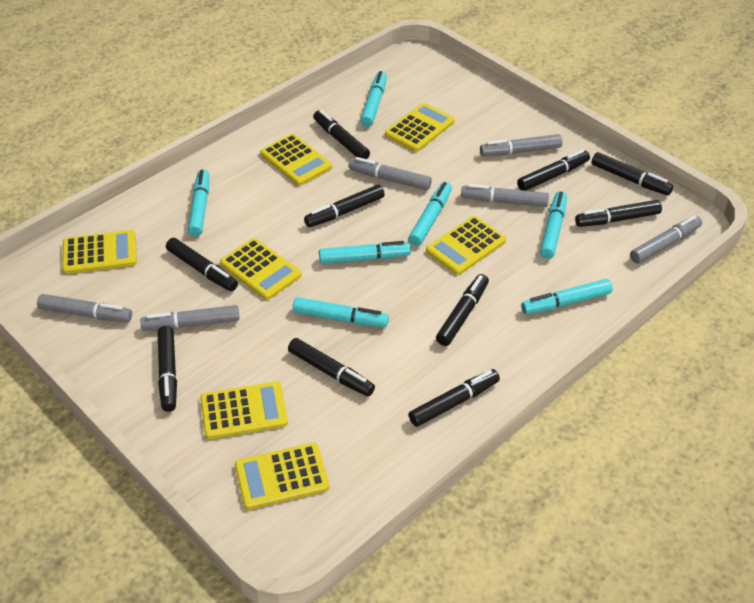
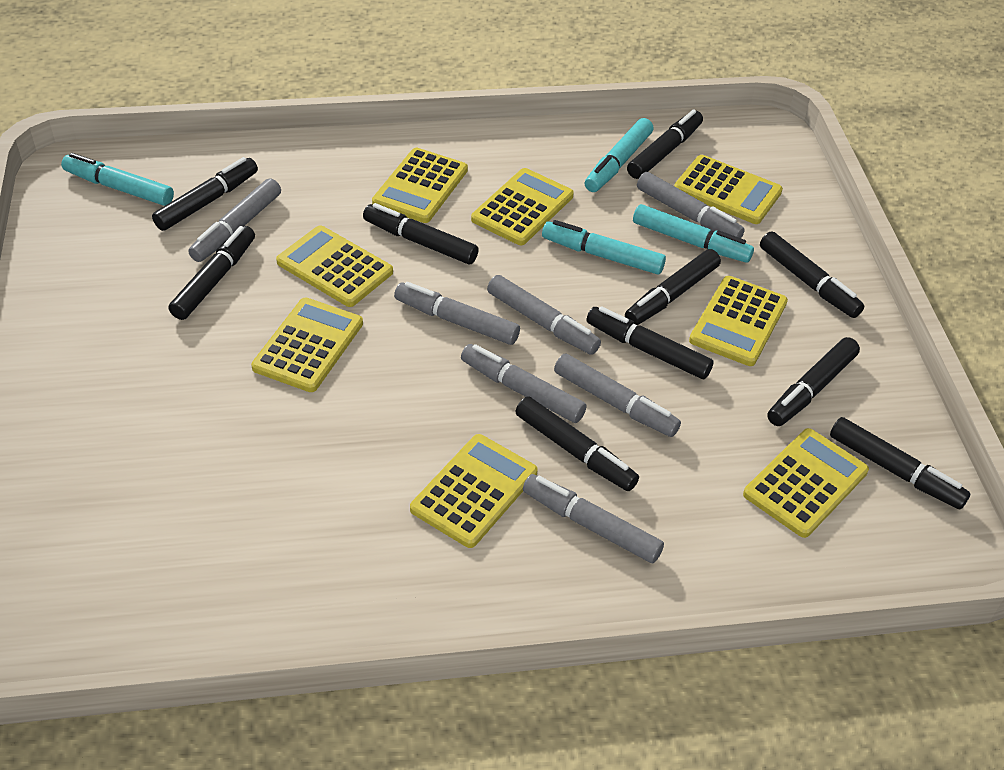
grey marker: 6 -> 7
turquoise marker: 7 -> 4
yellow calculator: 7 -> 8

